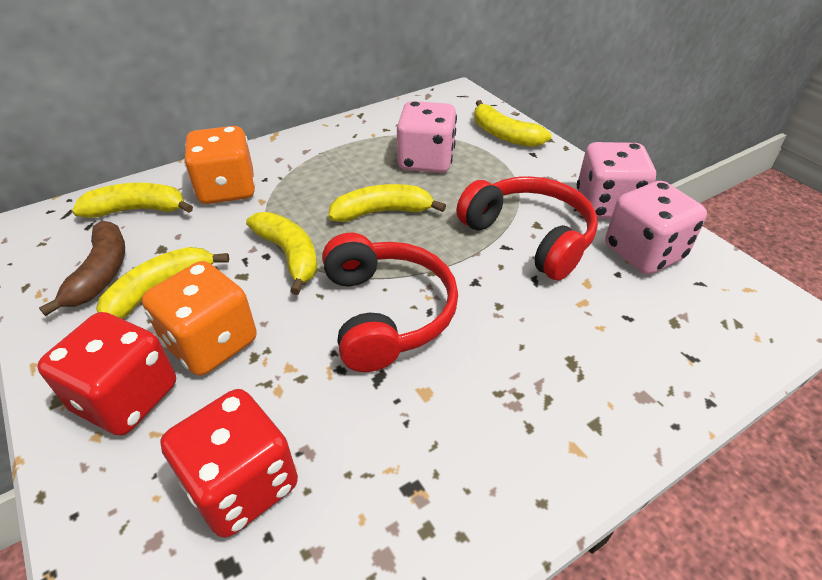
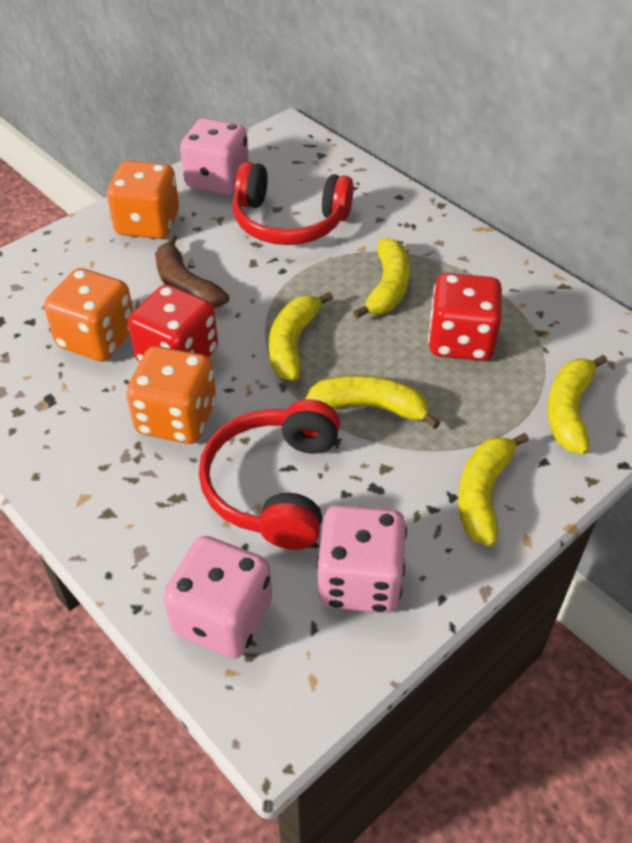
orange dice: 2 -> 3

